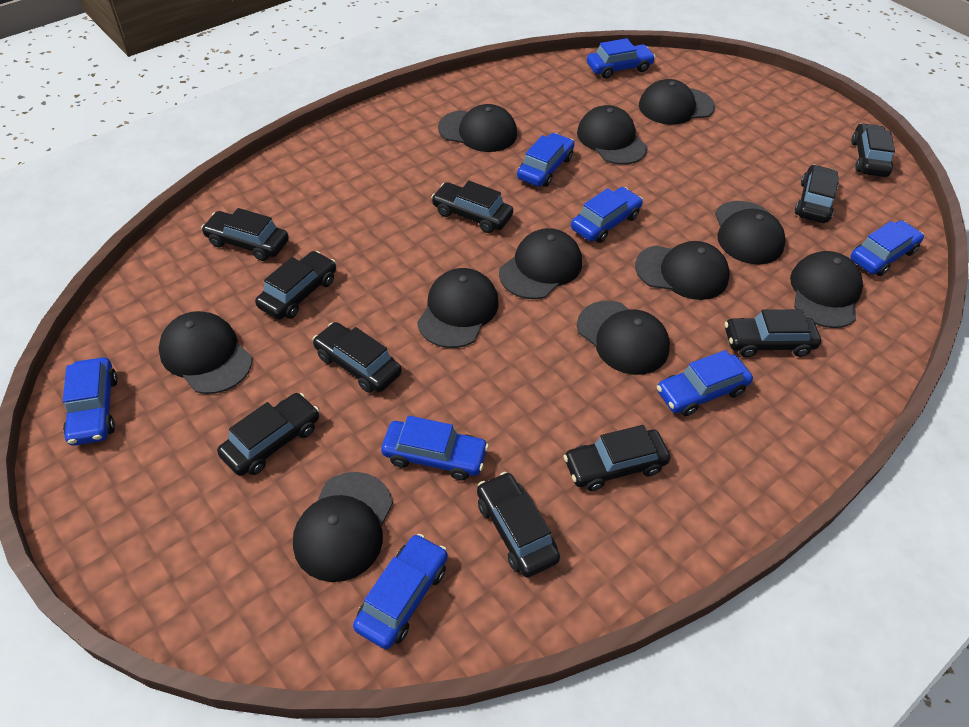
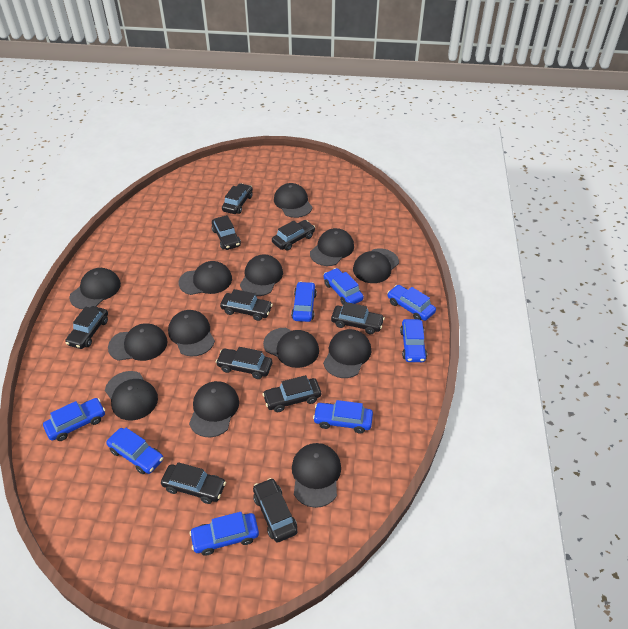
black cap: 11 -> 13

